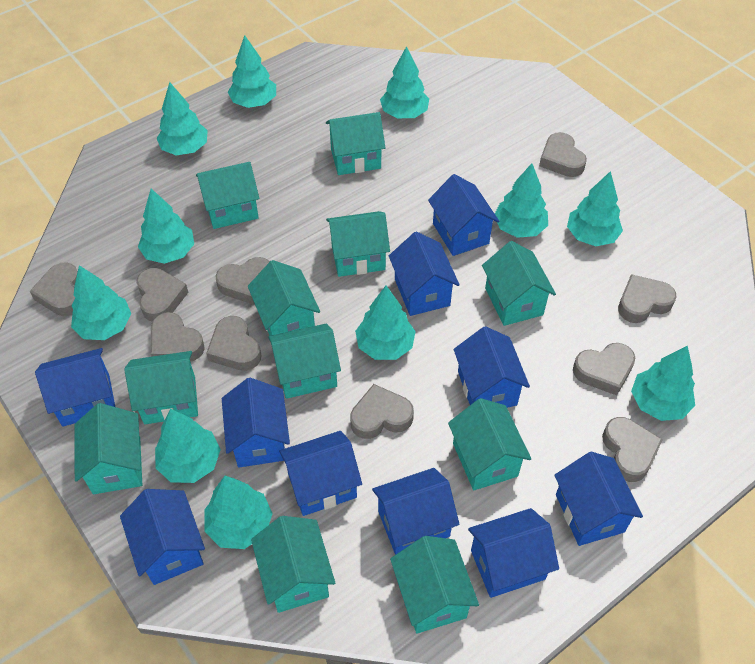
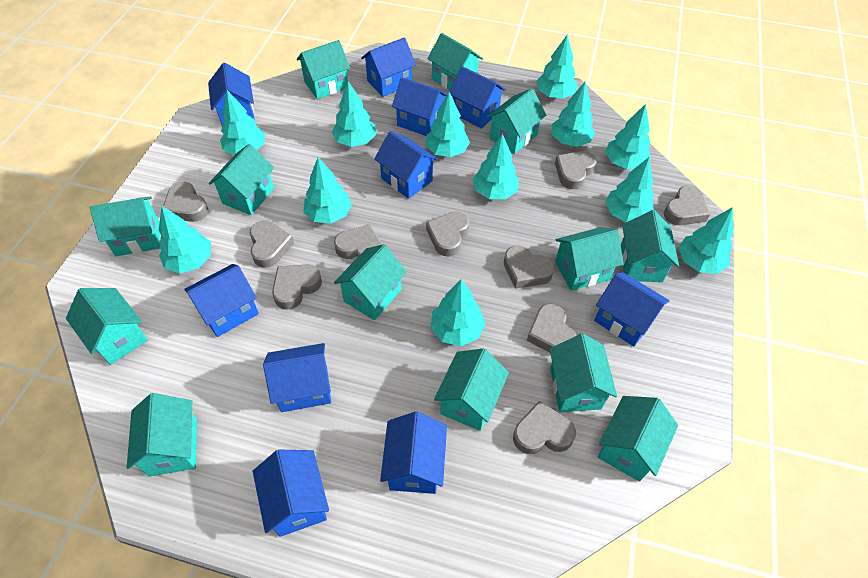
turquoise house: 11 -> 13
turquoise tree: 11 -> 12

